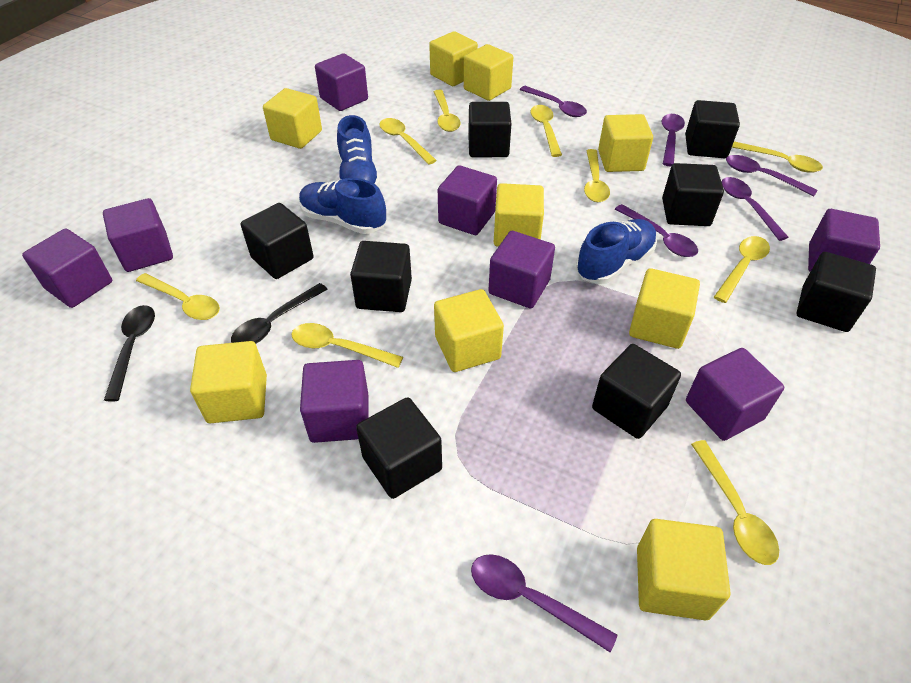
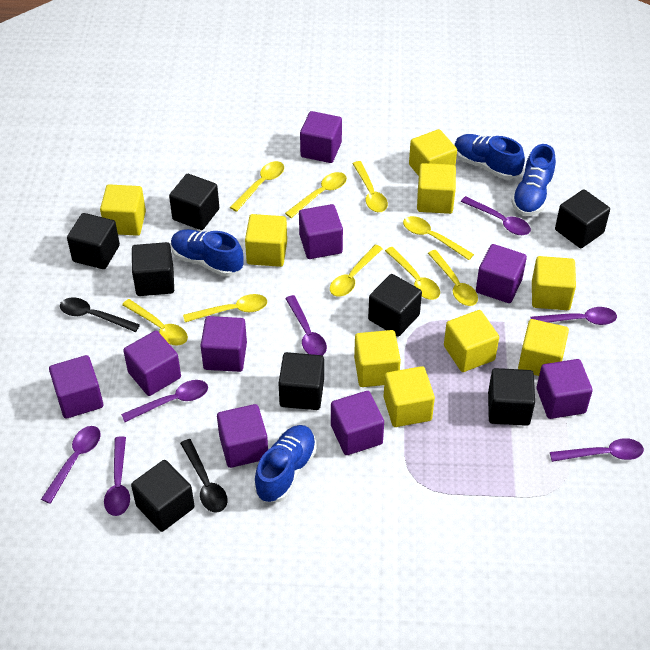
blue shoe: 3 -> 4
purple cube: 8 -> 9
purple spoon: 6 -> 7

